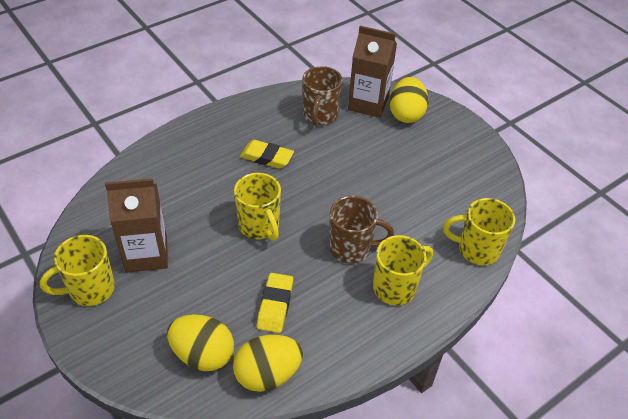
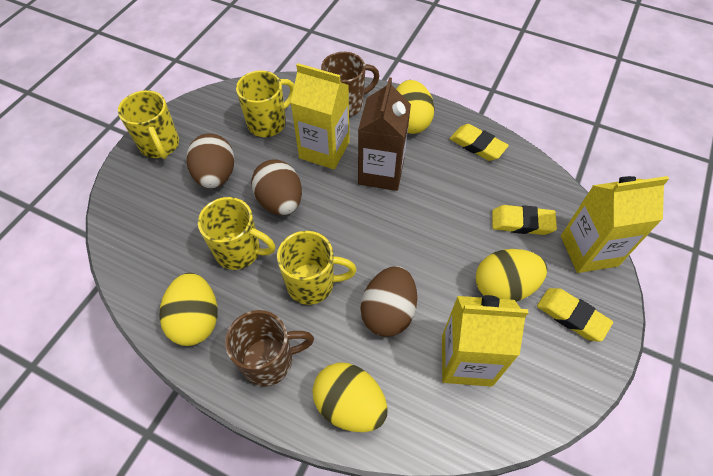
brown carton: 2 -> 1
brown egg: 0 -> 3
yellow carton: 0 -> 3
yellow egg: 3 -> 4
yellow eraser: 2 -> 3

